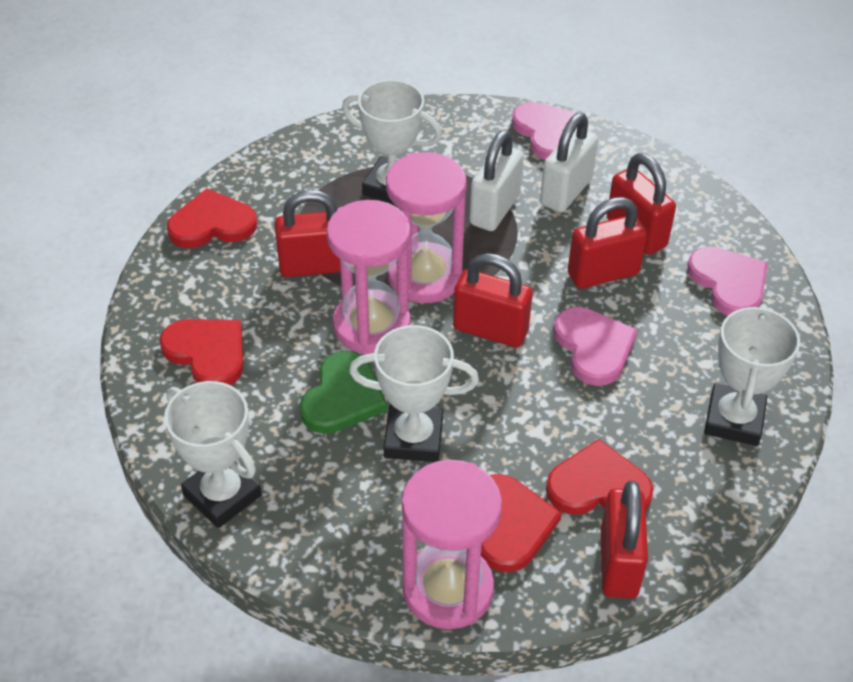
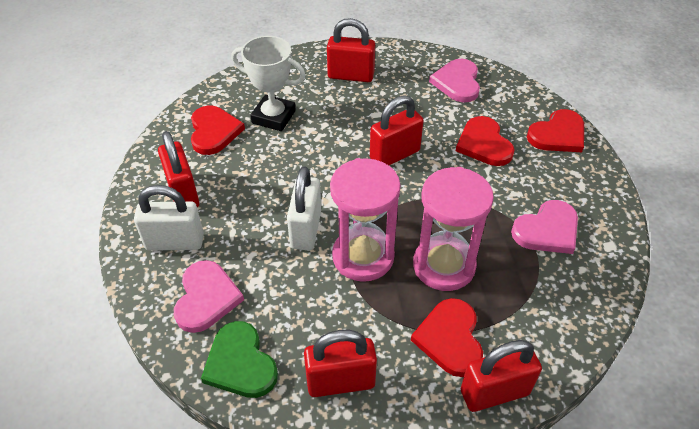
pink hourglass: 3 -> 2
white trophy: 4 -> 1

